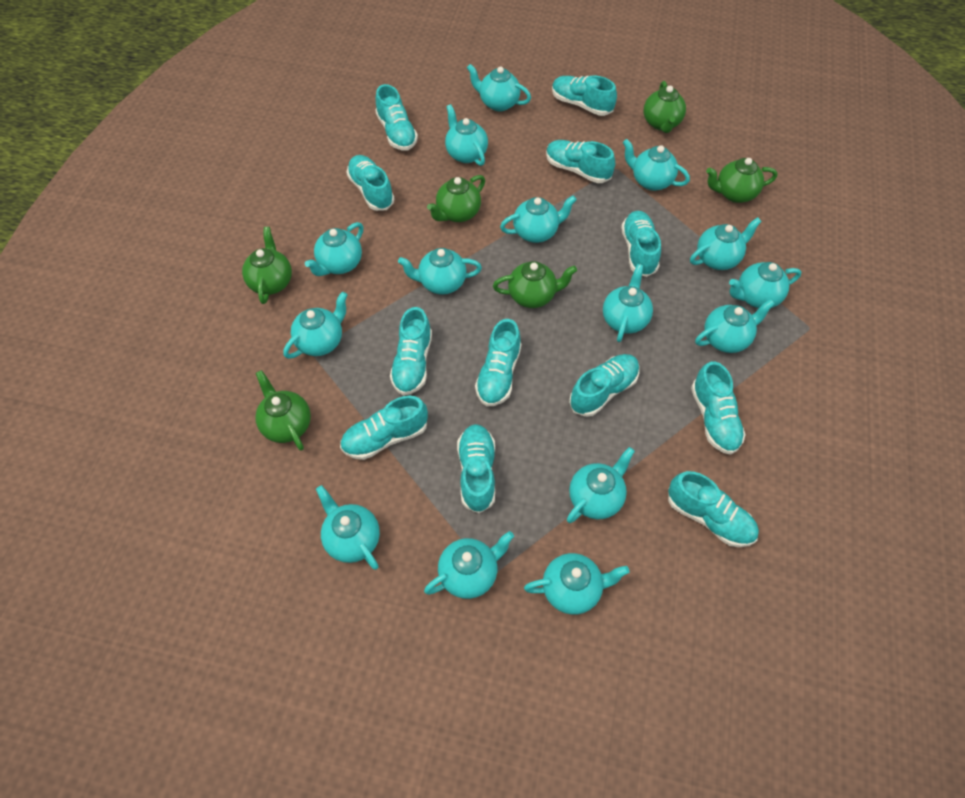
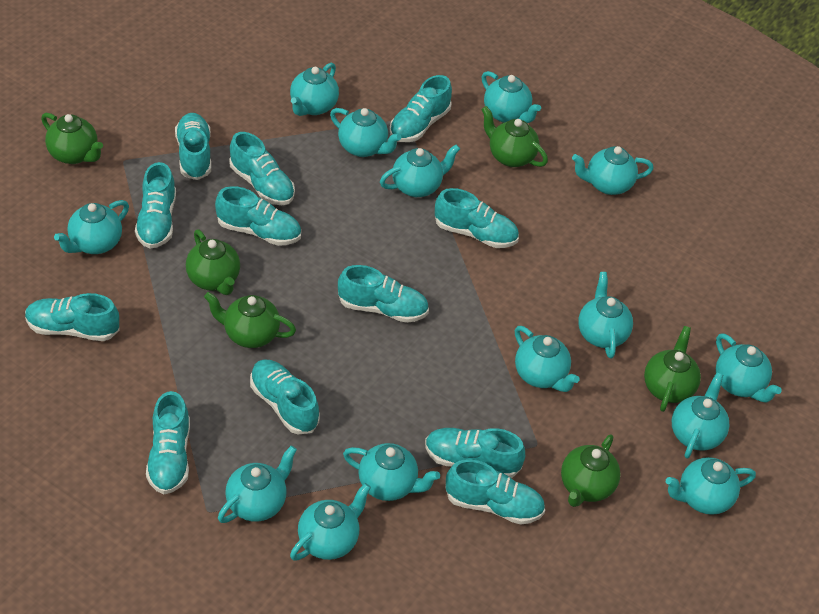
turquoise teapot: 15 -> 14

